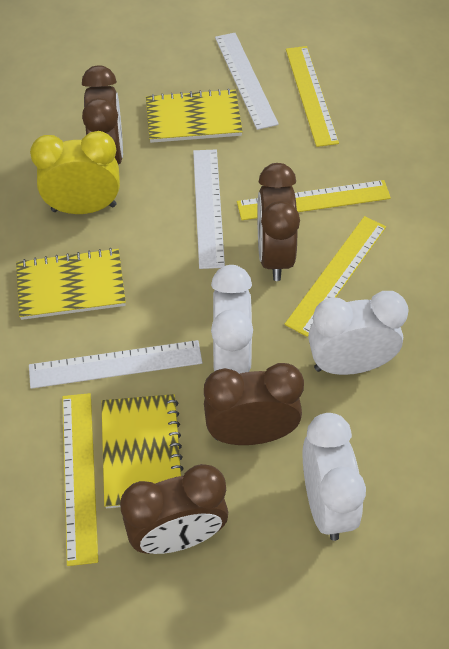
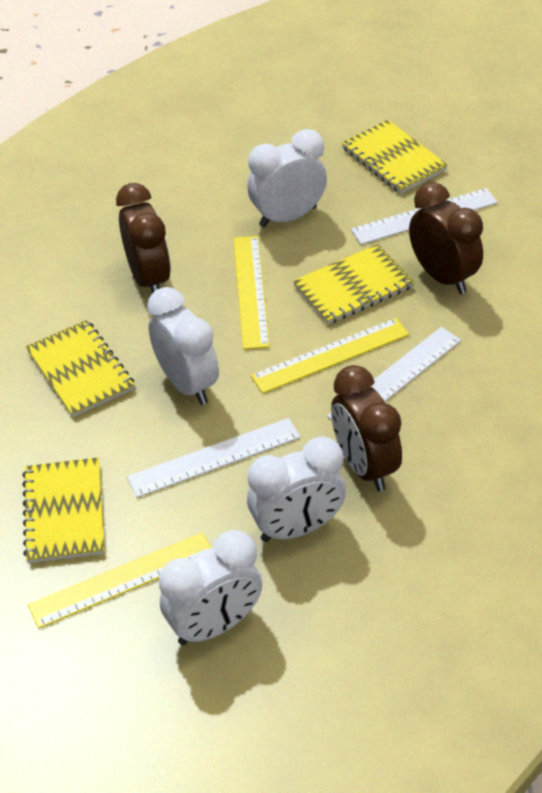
brown clock: 4 -> 3
white clock: 3 -> 4
yellow clock: 1 -> 0
yellow notebook: 3 -> 4
yellow ruler: 4 -> 3

